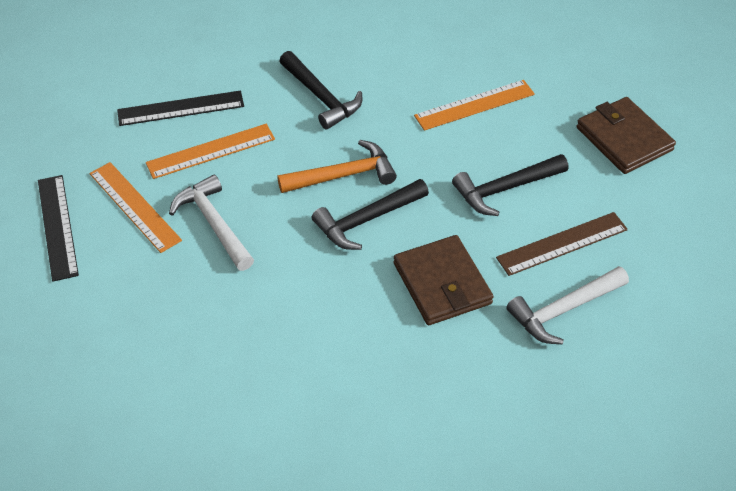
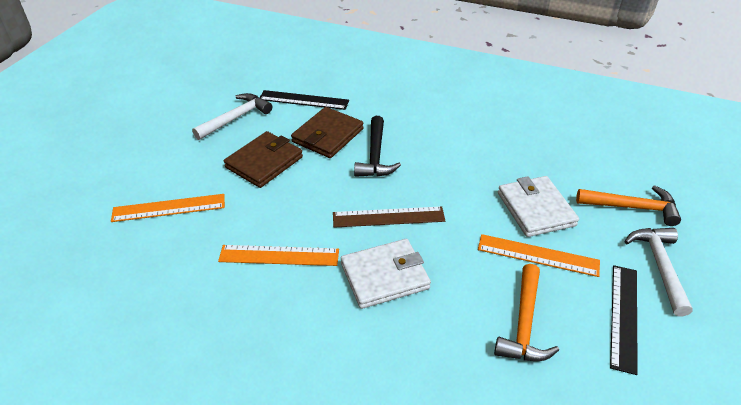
black hammer: 3 -> 1
orange hammer: 1 -> 2
white wallet: 0 -> 2

